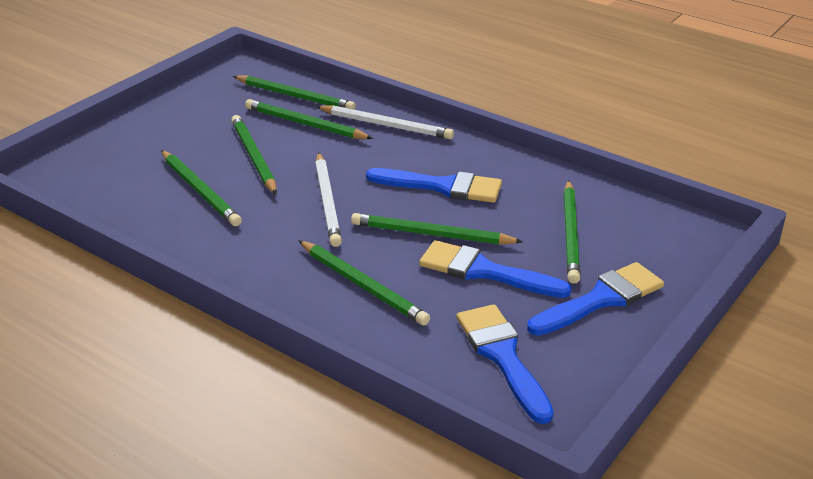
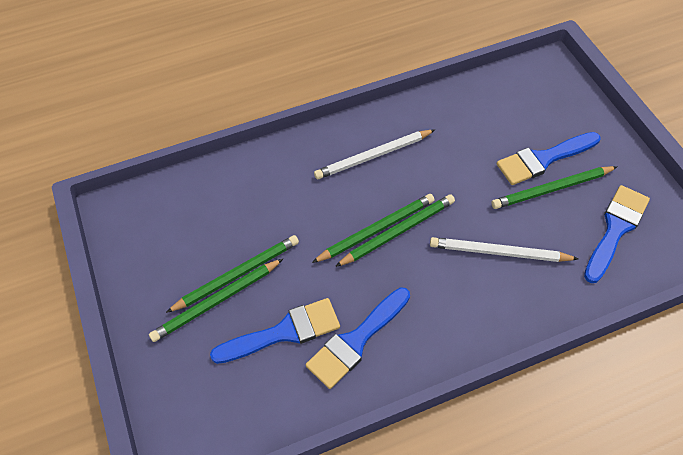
green pencil: 7 -> 5

